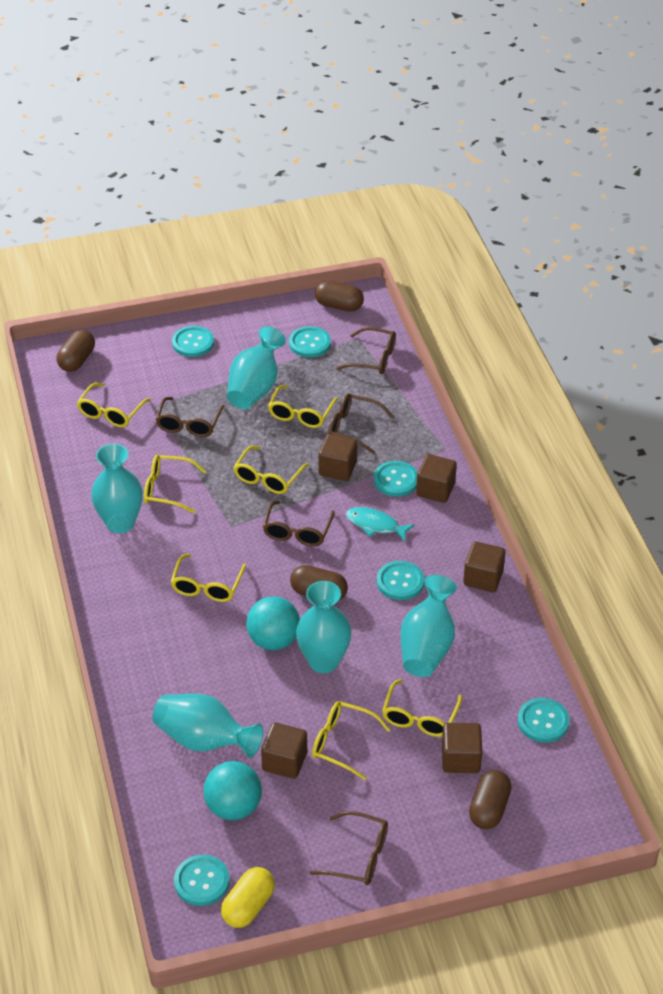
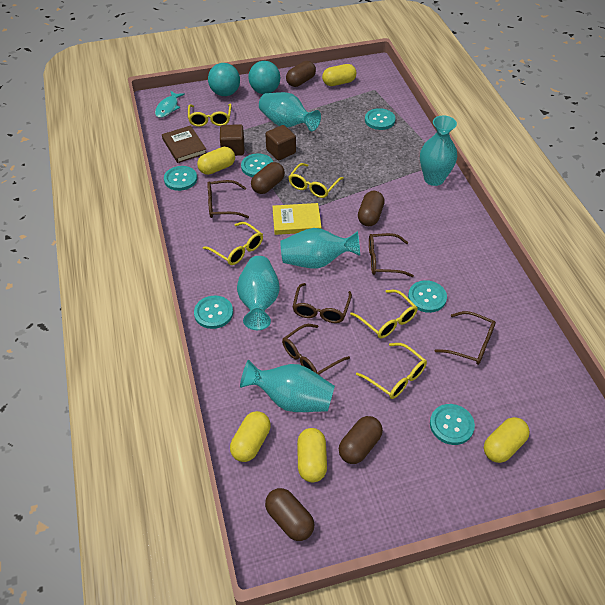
brown book: 0 -> 1
brown capsule: 4 -> 5
brown cube: 5 -> 2
yellow book: 0 -> 1
yellow capsule: 1 -> 5
yellow glasses: 7 -> 5

